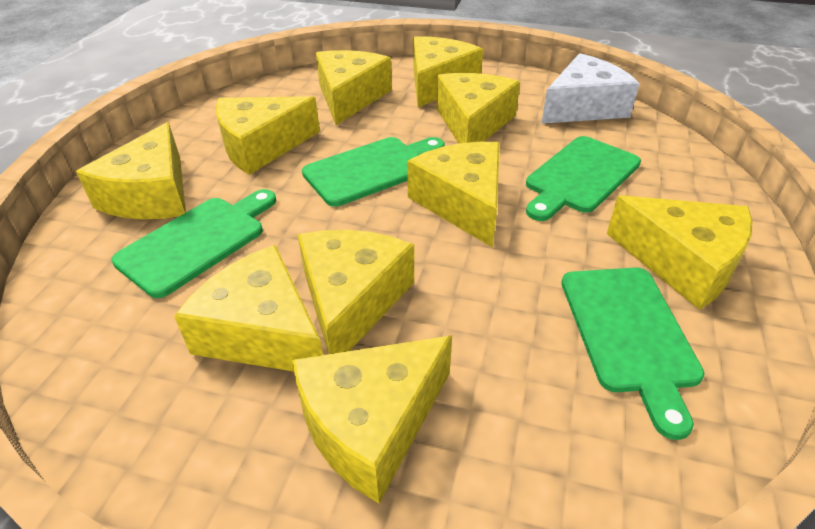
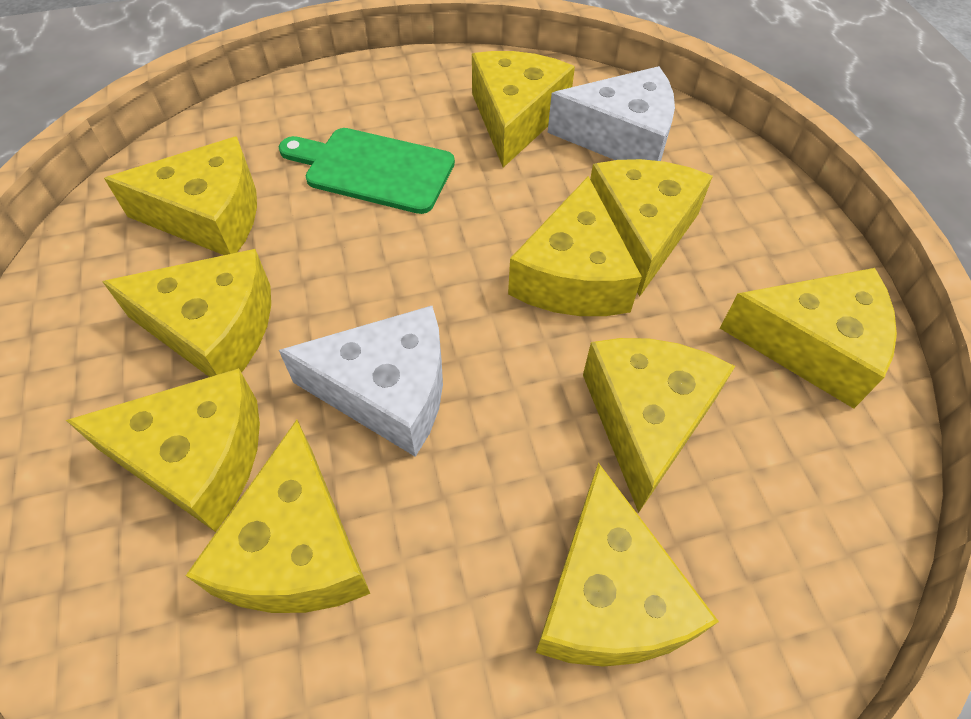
green cutting board: 4 -> 1
white cheese: 1 -> 2

